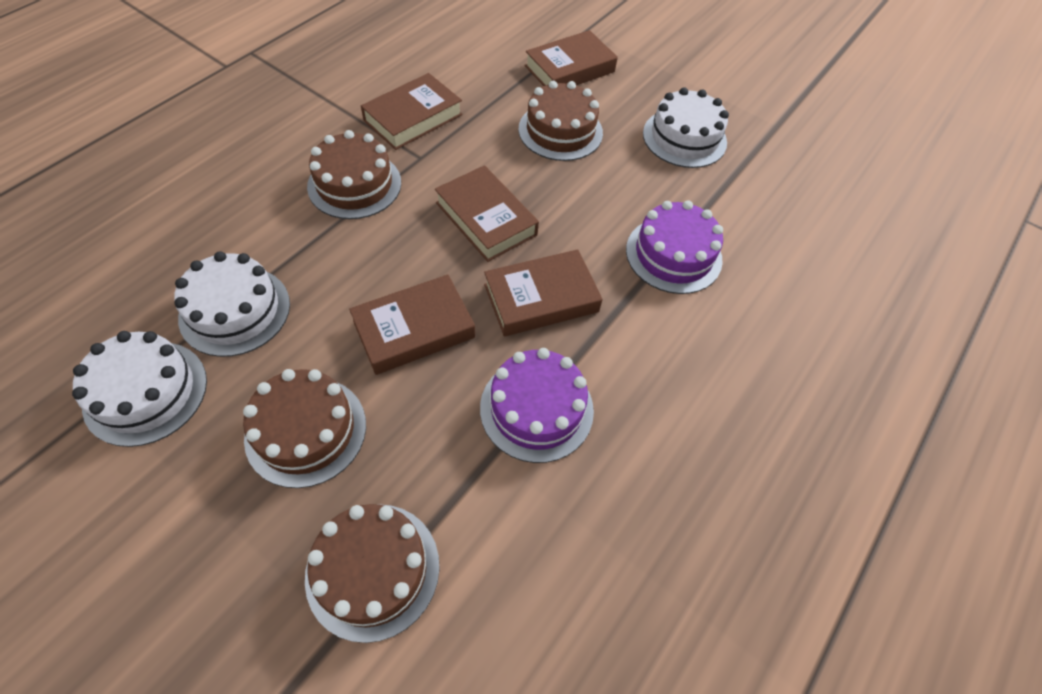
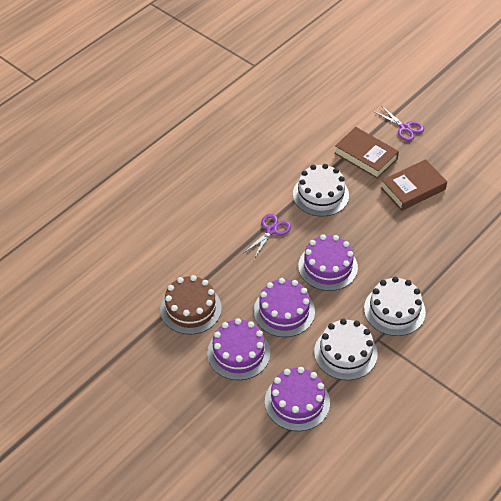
brown book: 5 -> 2
brown cake: 4 -> 1
purple cake: 2 -> 4
purple scissors: 0 -> 2

